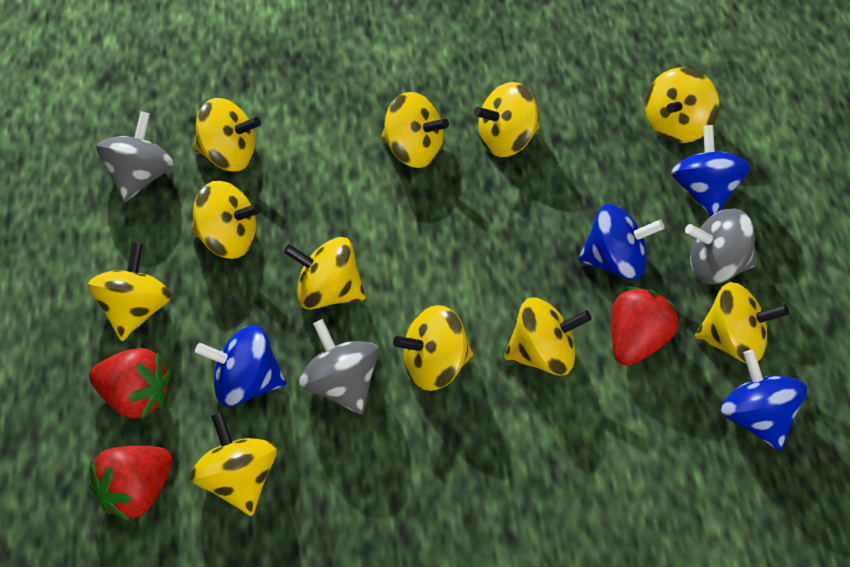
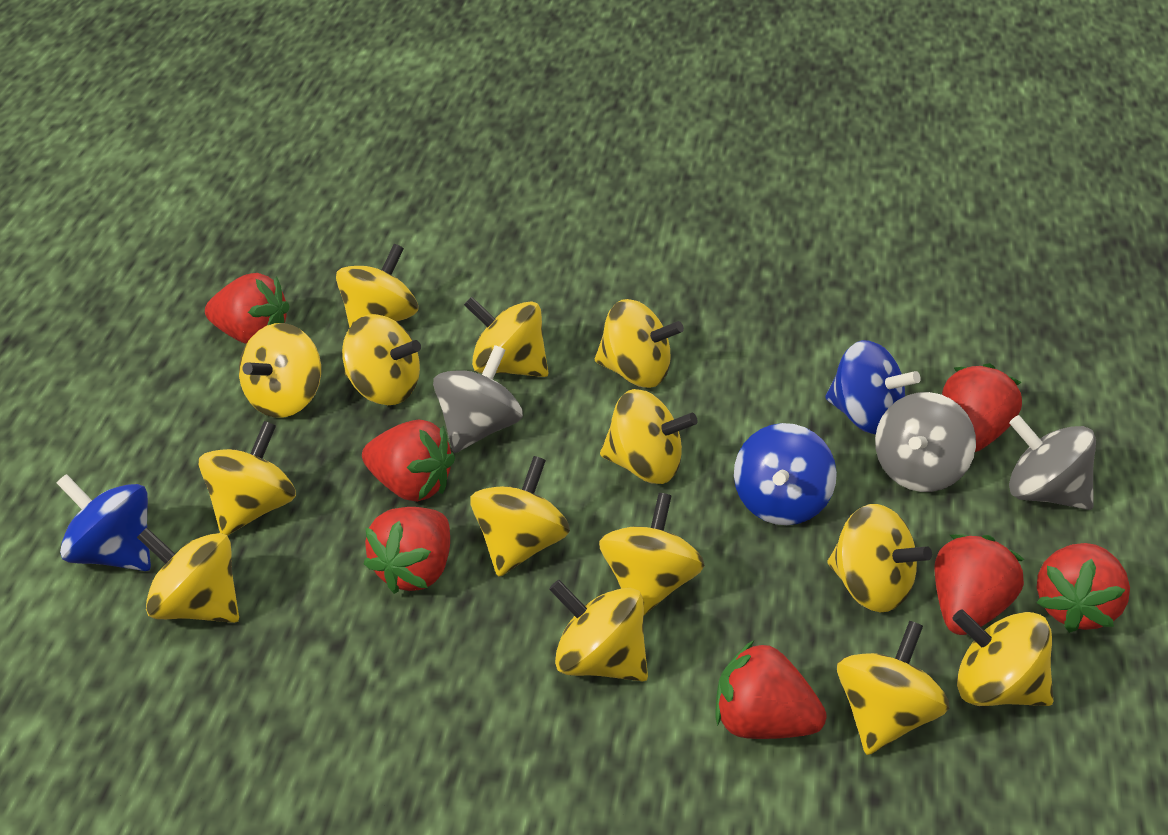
blue spinning top: 4 -> 3
red strawberry: 3 -> 7
yellow spinning top: 11 -> 14

